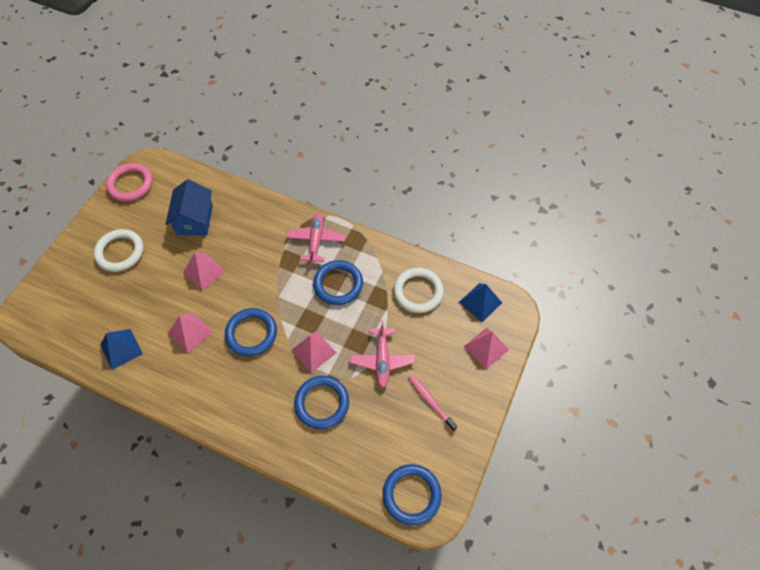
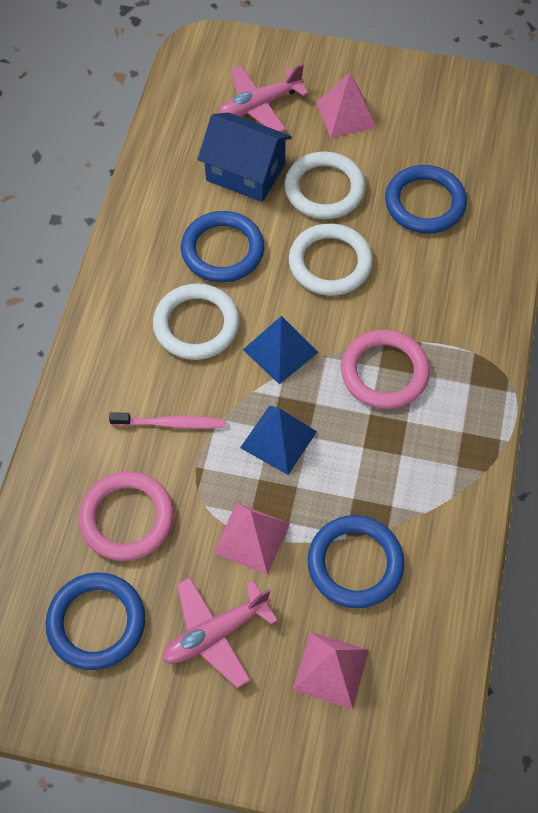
pink pyramid: 4 -> 3
pink ring: 1 -> 2
white ring: 2 -> 3

